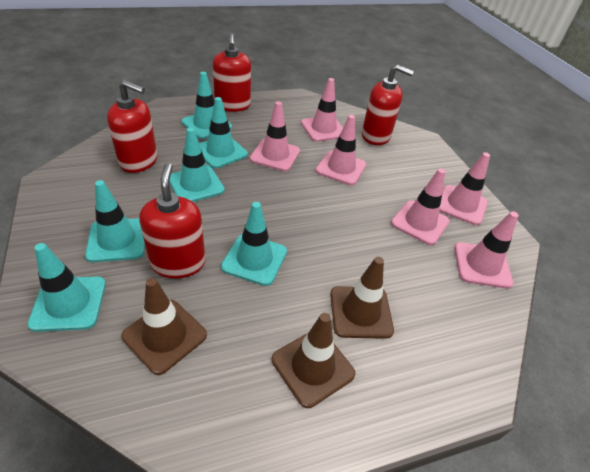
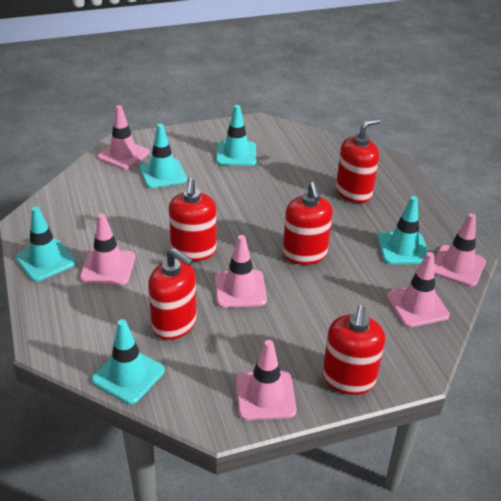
brown traffic cone: 3 -> 0
red soap dispenser: 4 -> 5
turquoise traffic cone: 6 -> 5

